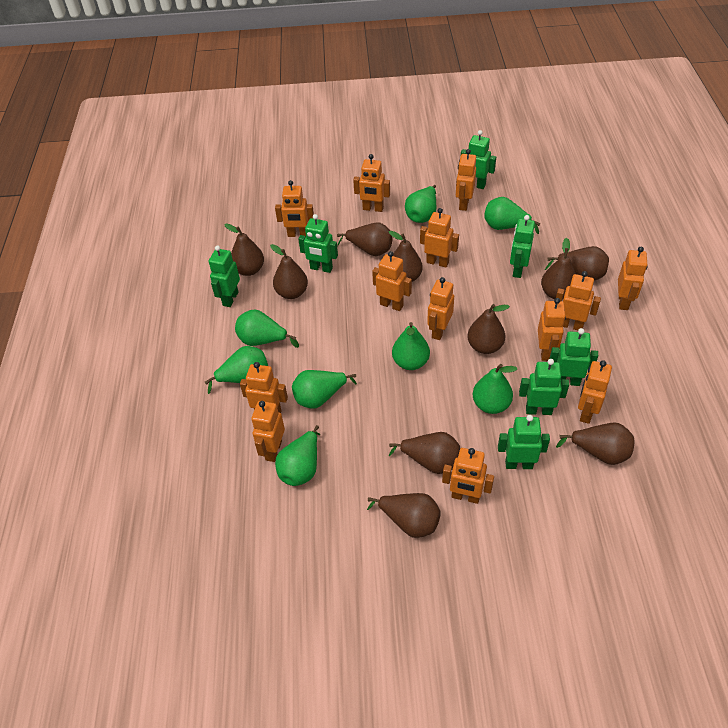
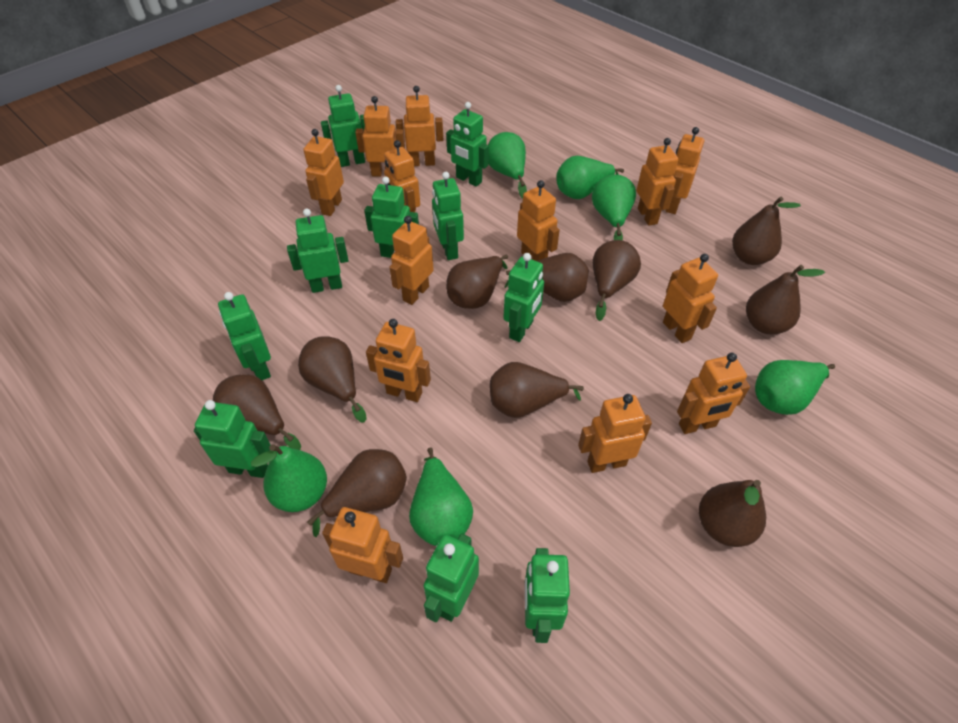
green pear: 8 -> 6
green robot: 7 -> 10

